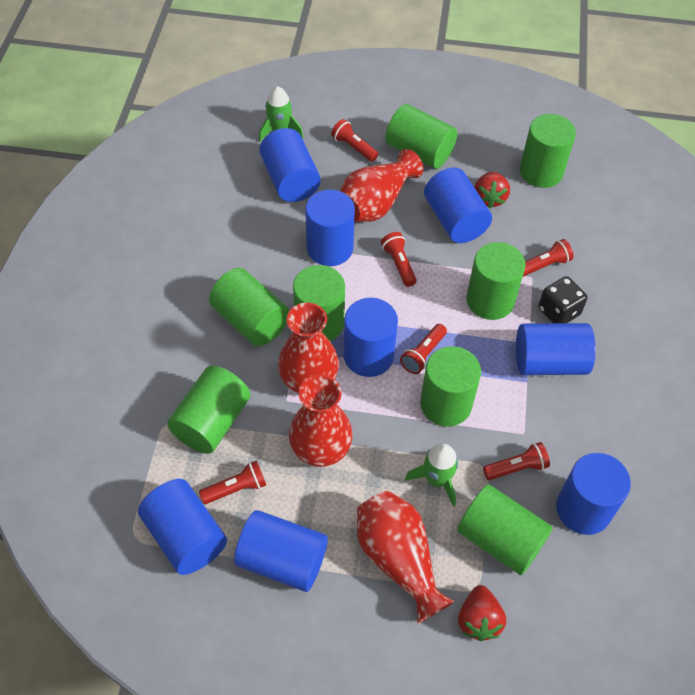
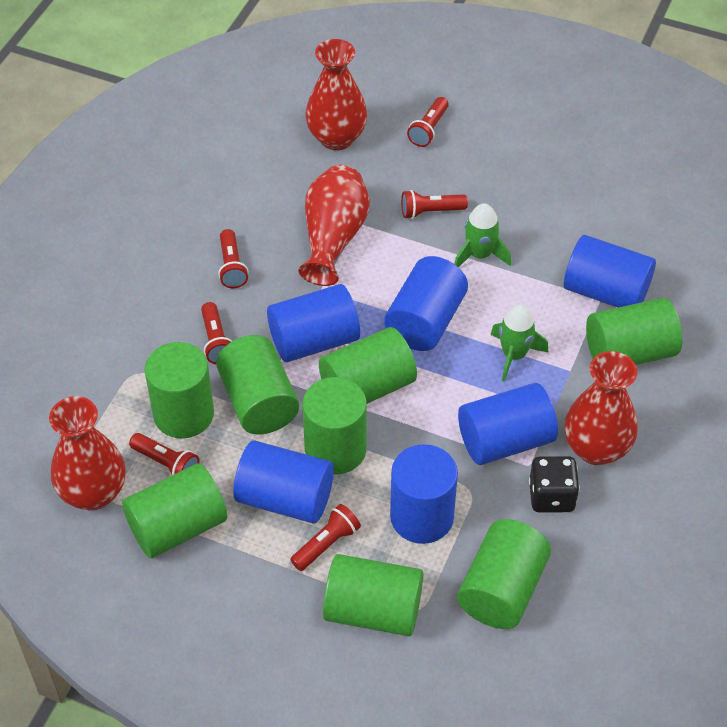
blue cylinder: 8 -> 6
red strawberry: 2 -> 0

